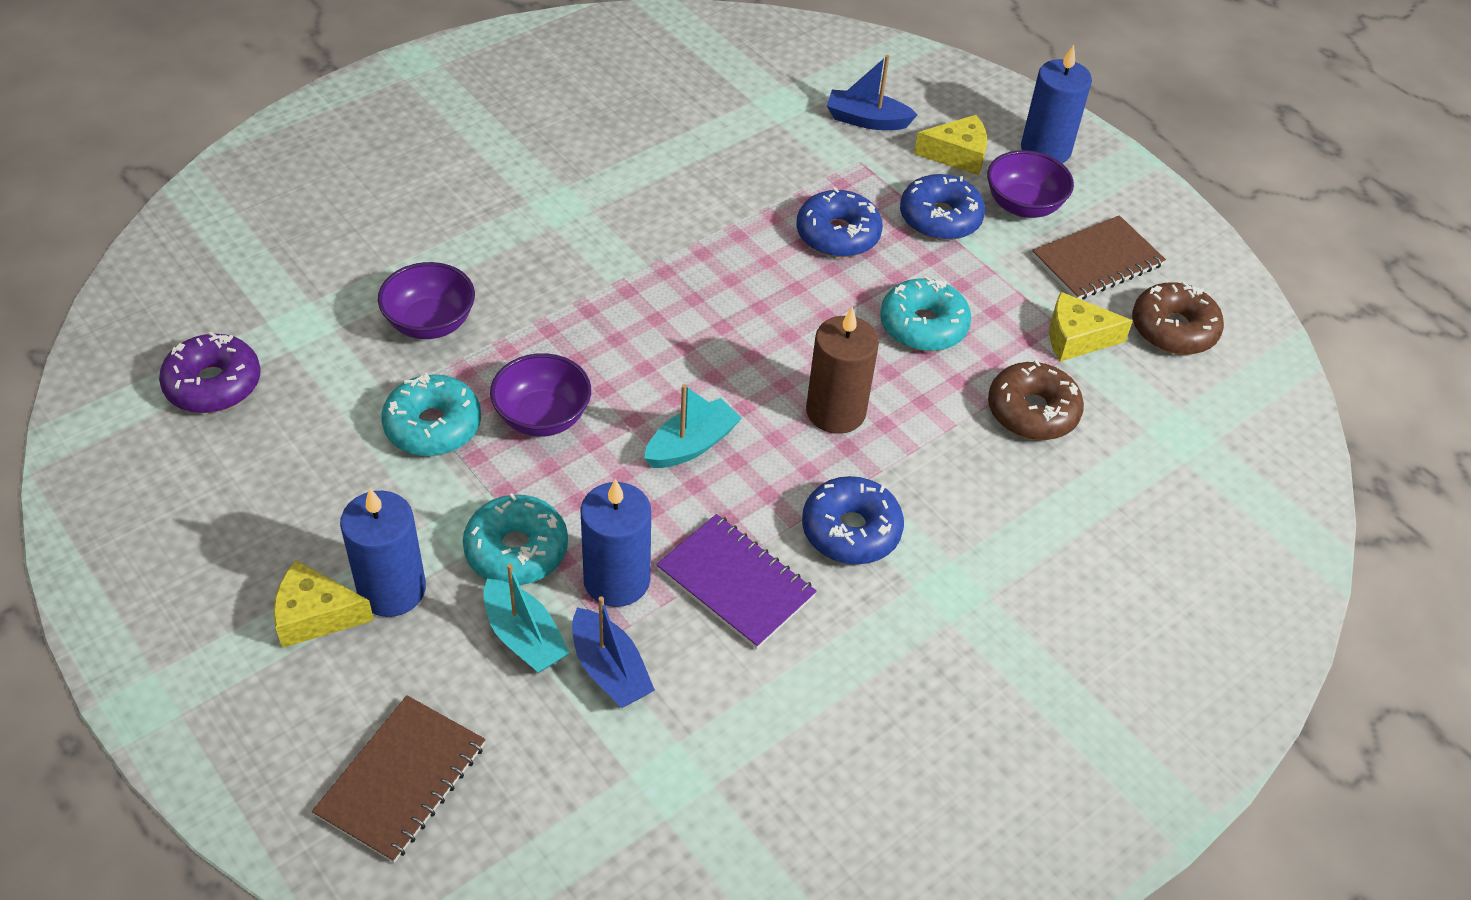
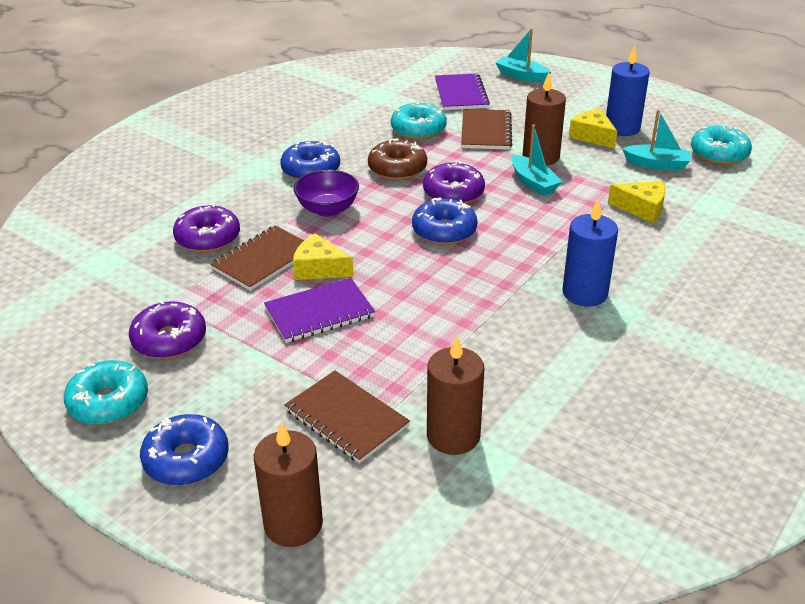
blue boat: 2 -> 0
blue candle: 3 -> 2
brown candle: 1 -> 3
brown donut: 2 -> 1
brown notebook: 2 -> 3
purple bowl: 3 -> 1
purple donut: 1 -> 3
purple notebook: 1 -> 2
turquoise boat: 2 -> 3

